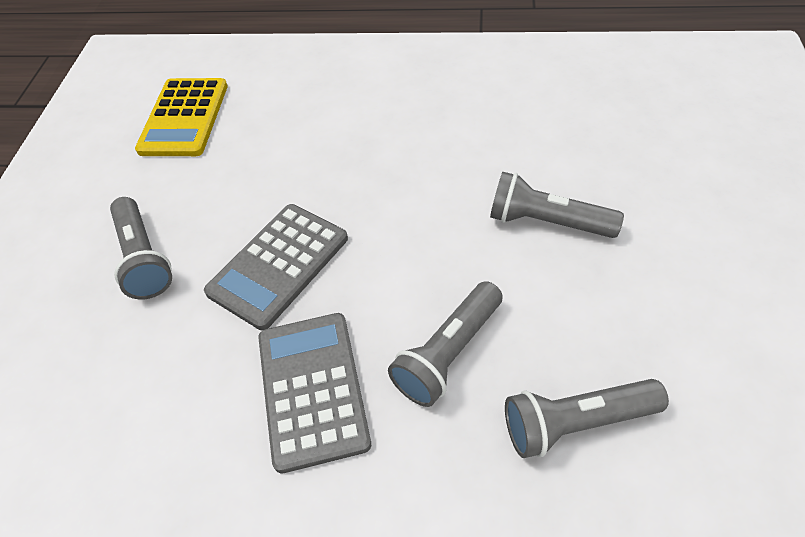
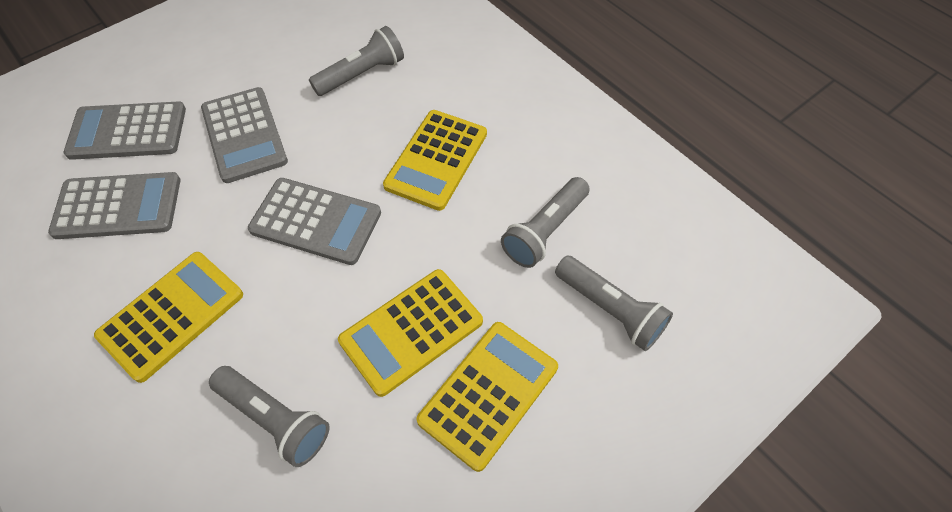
grey calculator: 2 -> 4
yellow calculator: 1 -> 4

